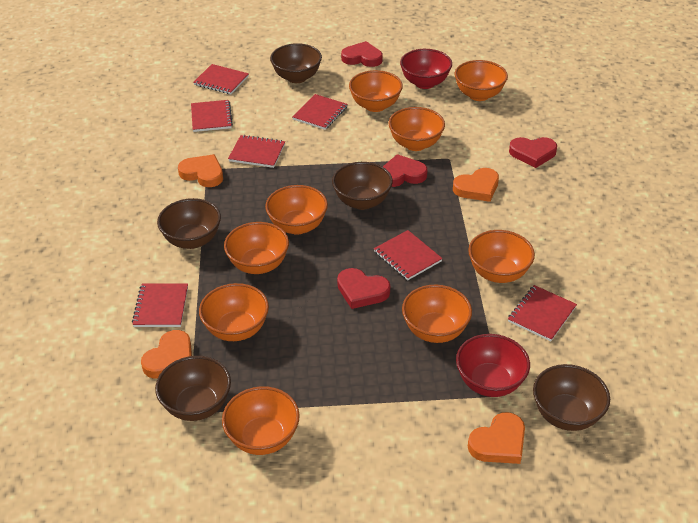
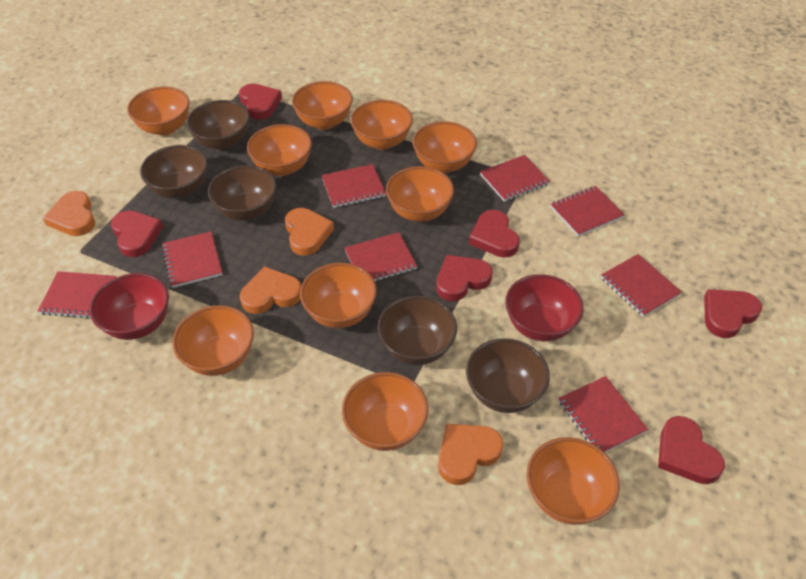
orange bowl: 9 -> 10
red heart: 4 -> 6
red notebook: 7 -> 8

